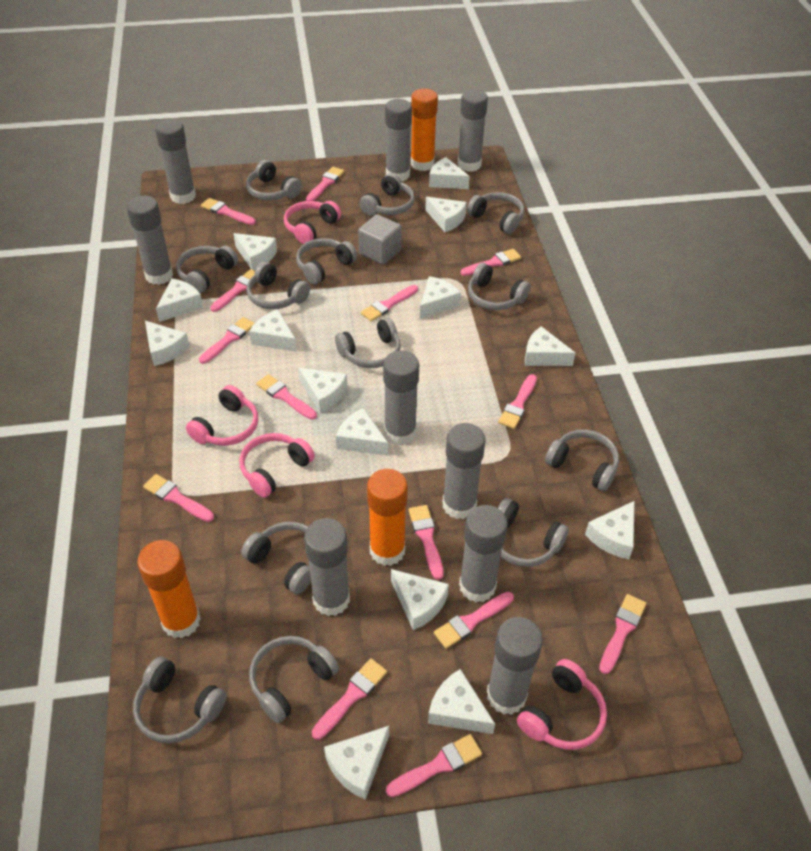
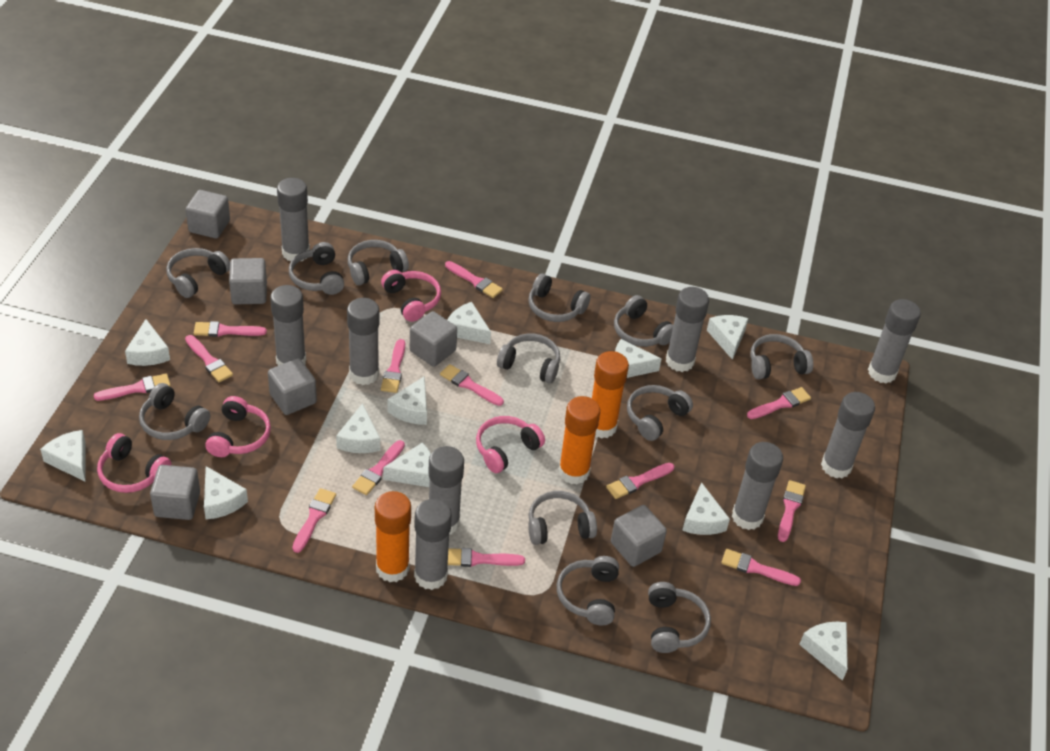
grey cube: 1 -> 6
grey headphones: 13 -> 12
pink brush: 14 -> 13
white cheese: 14 -> 11

